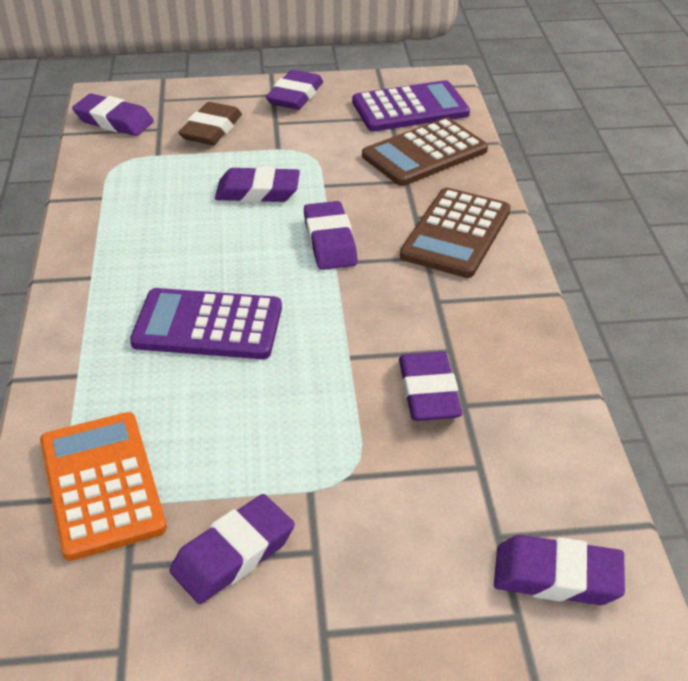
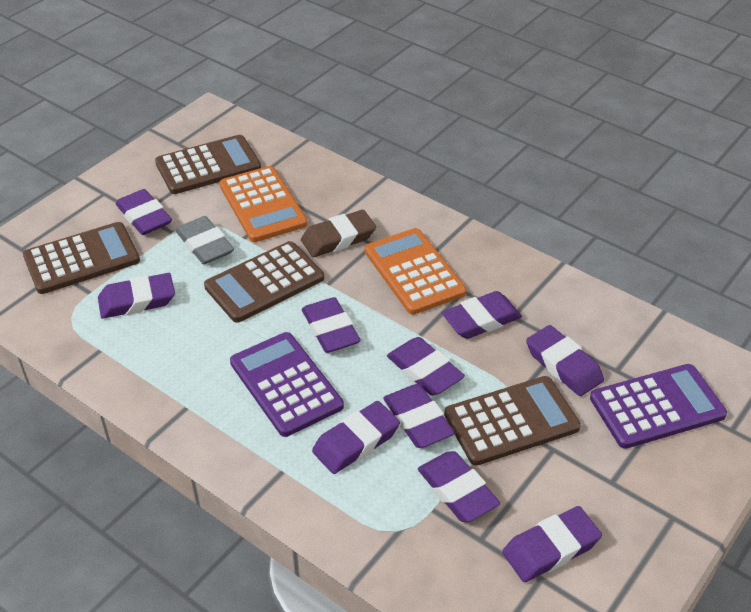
brown calculator: 2 -> 4
grey eraser: 0 -> 1
orange calculator: 1 -> 2
purple eraser: 7 -> 10

